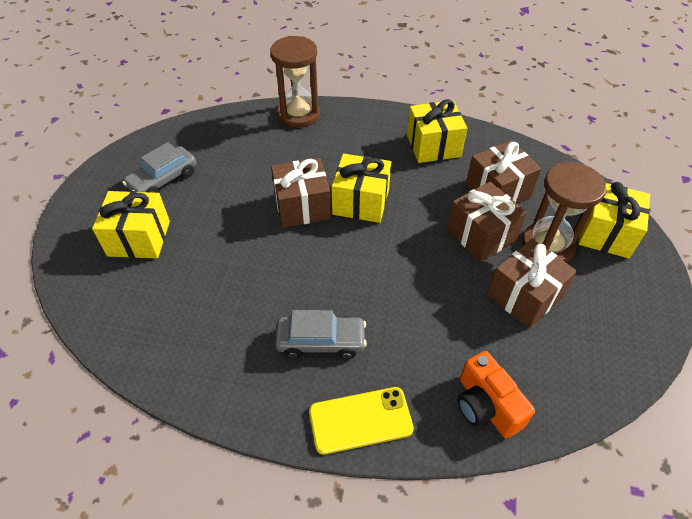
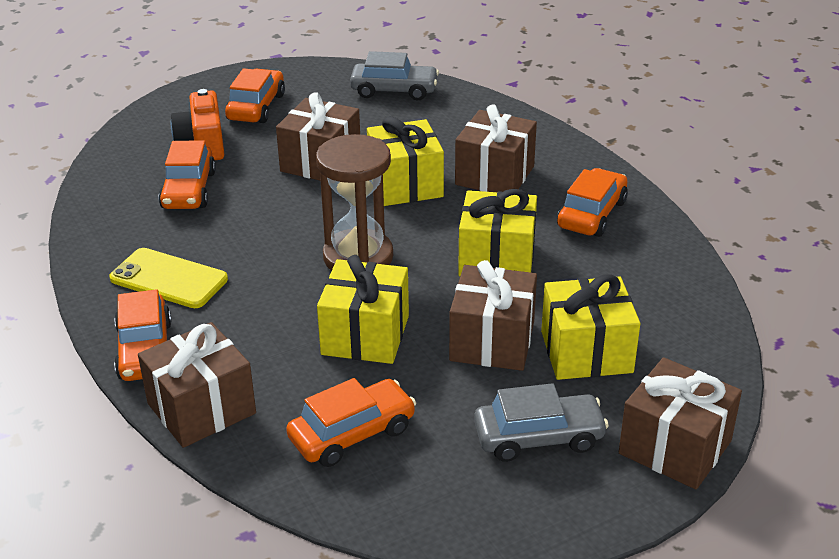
brown gift: 4 -> 5
brown hourglass: 2 -> 1
orange car: 0 -> 5

